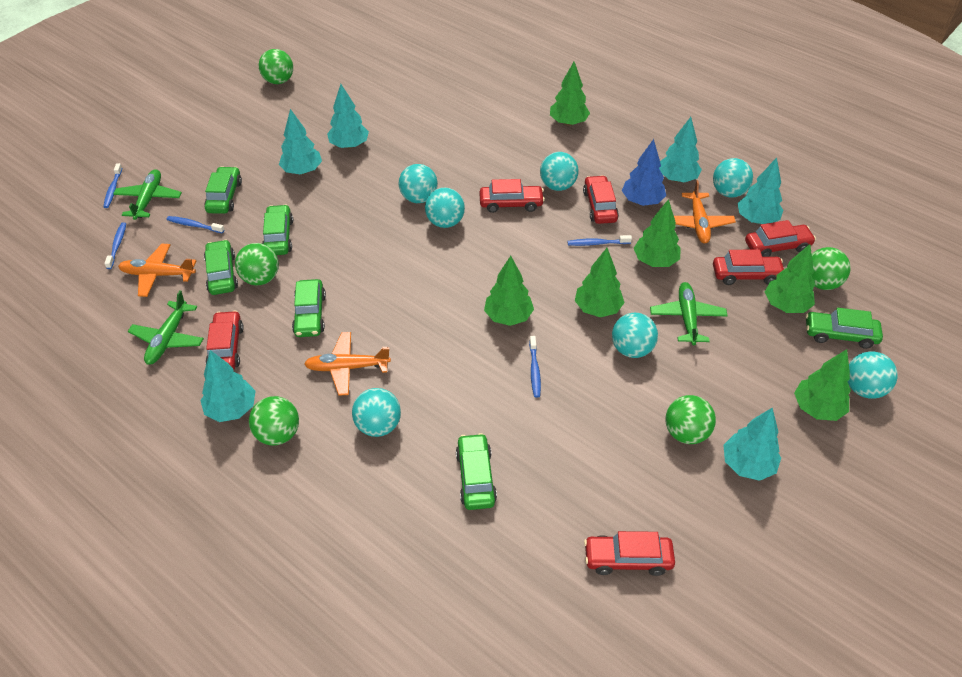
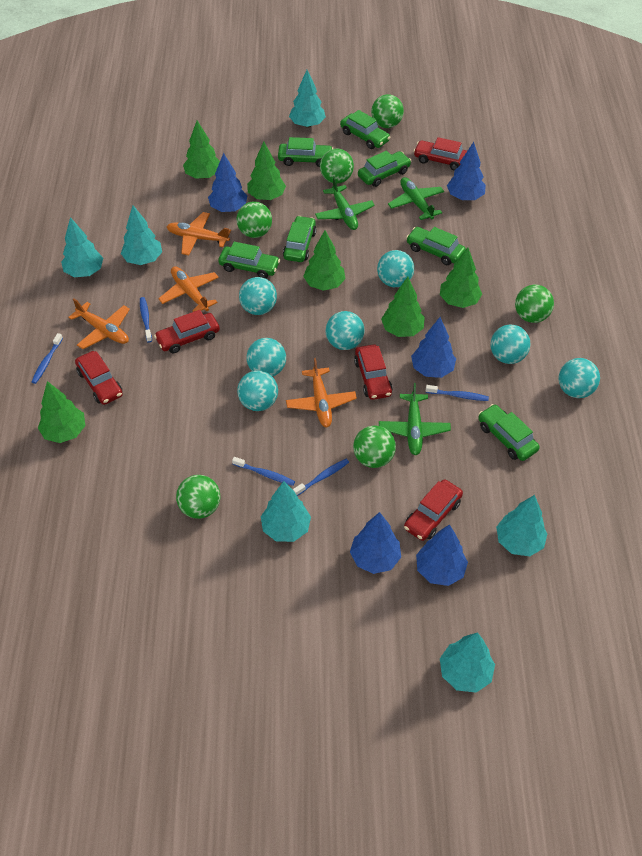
blue tree: 1 -> 5
green ball: 5 -> 6
green car: 6 -> 7
orange plane: 3 -> 4
red car: 6 -> 5

